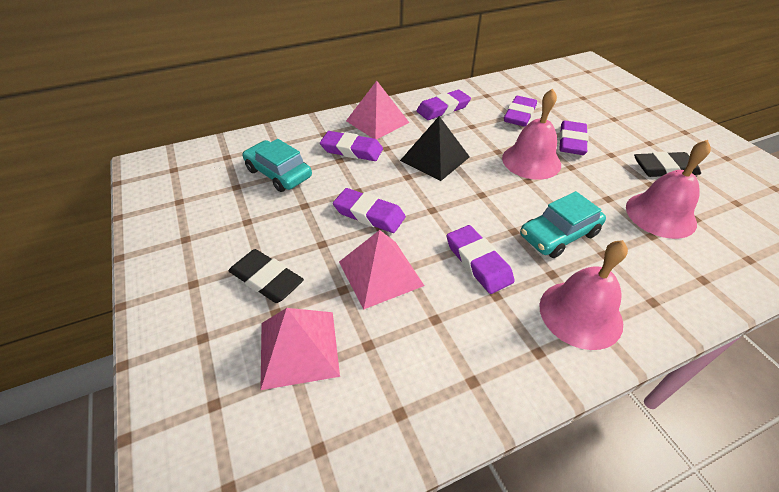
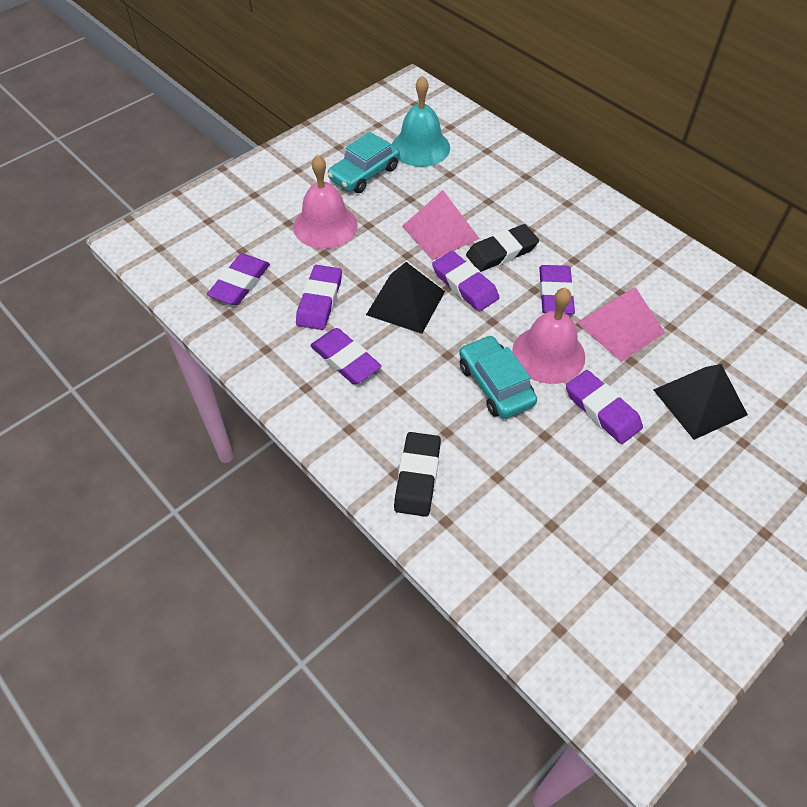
black pyramid: 1 -> 2
pink bell: 3 -> 2
pink pyramid: 3 -> 2
turquoise bell: 0 -> 1

